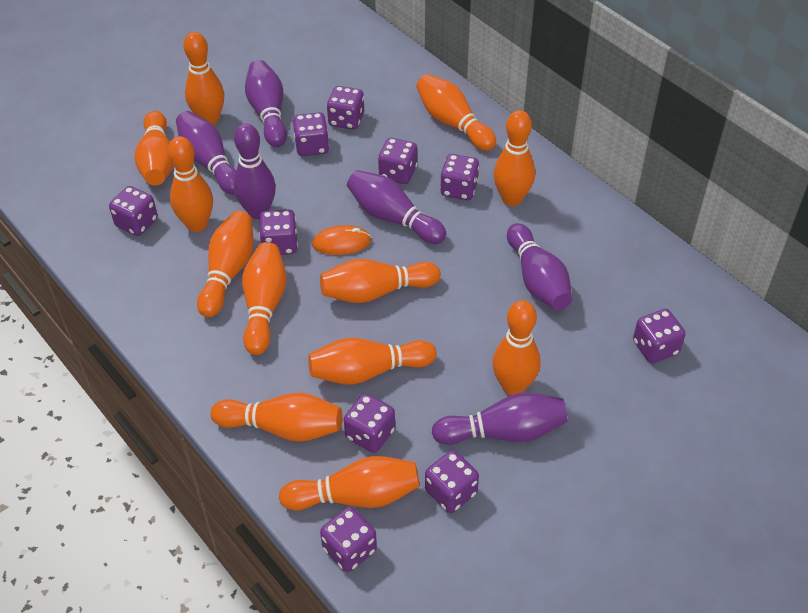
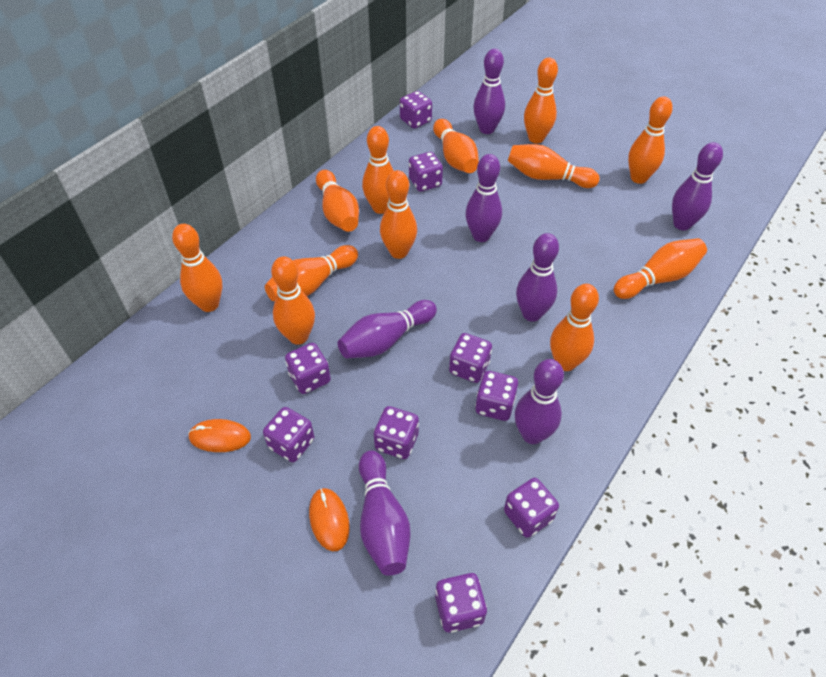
orange mouse: 1 -> 2
purple bowling pin: 6 -> 7
purple dice: 10 -> 9

